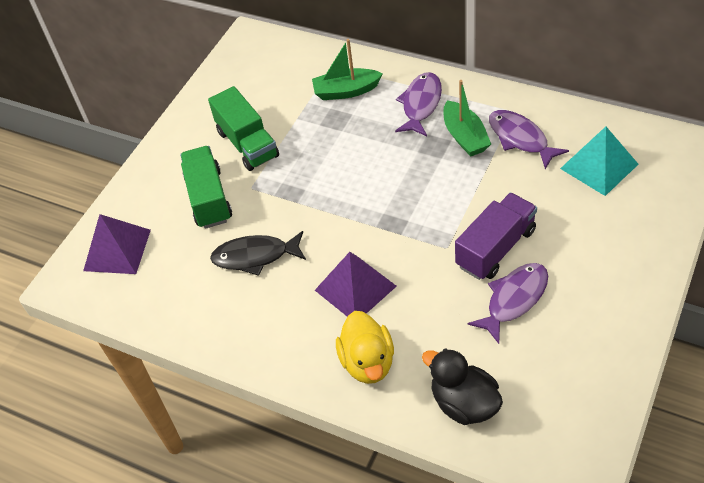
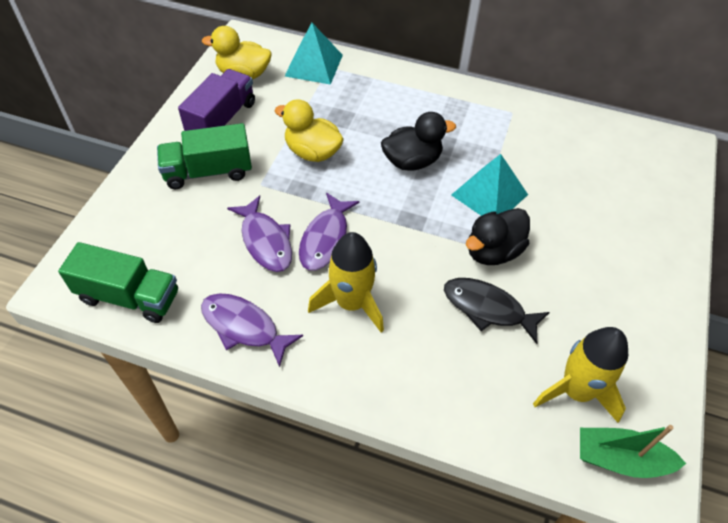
black duck: 1 -> 2
green boat: 2 -> 1
purple pyramid: 2 -> 0
turquoise pyramid: 1 -> 2
yellow duck: 1 -> 2
yellow rocket: 0 -> 2

